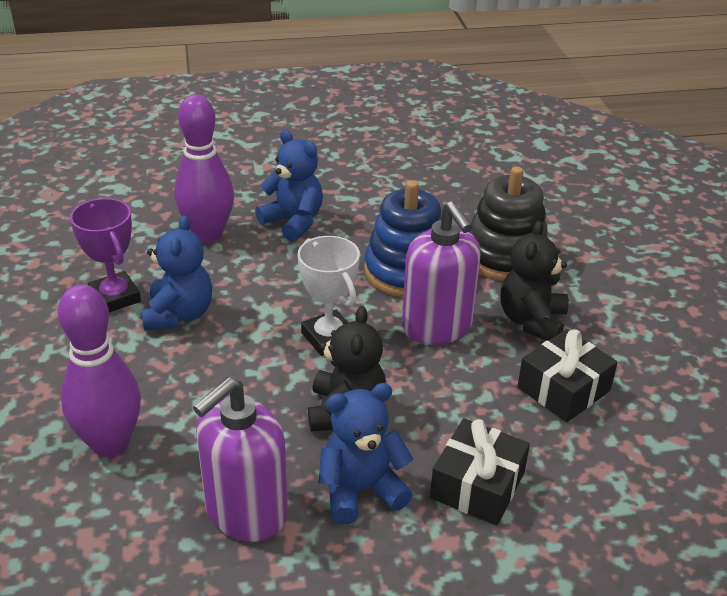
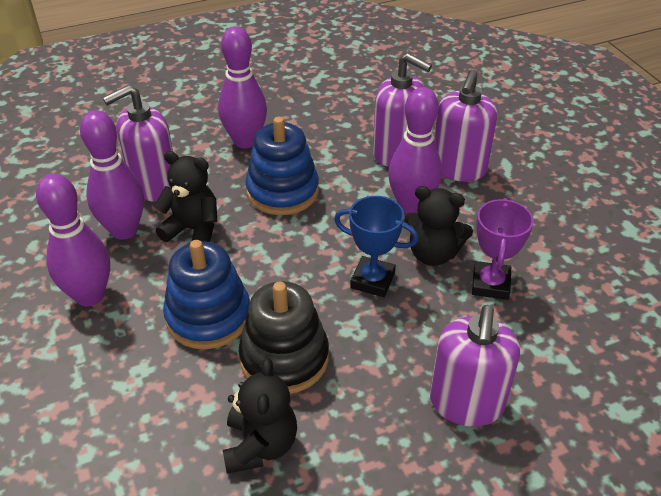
black gift: 2 -> 0
black teddy bear: 2 -> 3
blue stacking toy: 1 -> 2
blue teddy bear: 3 -> 0
blue trophy: 0 -> 1
purple bowling pin: 2 -> 4
purple soap dispenser: 2 -> 4
white trophy: 1 -> 0

